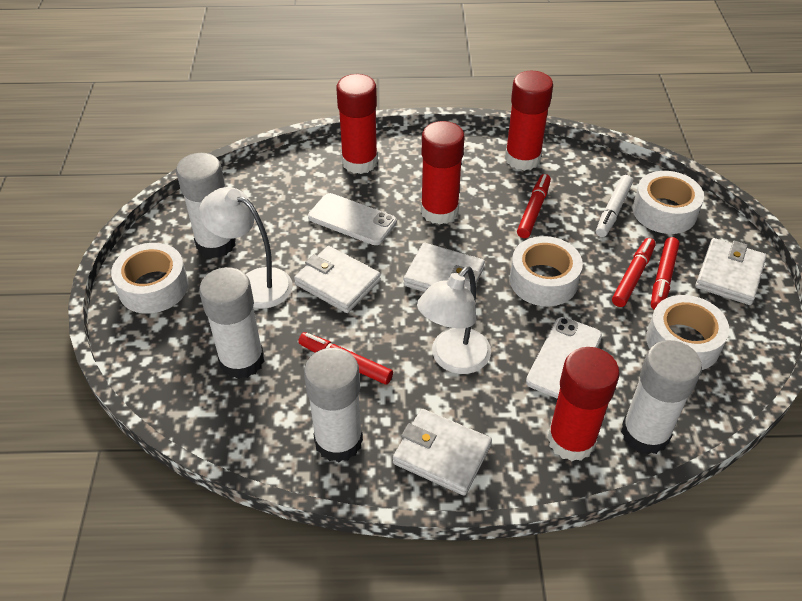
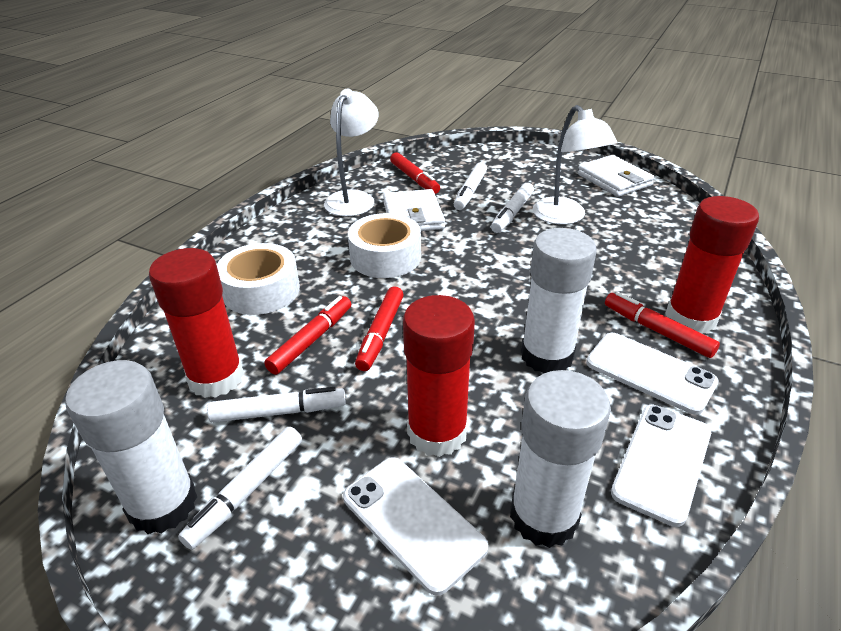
red glue stick: 4 -> 3
white glue stick: 4 -> 3
white marker: 1 -> 4
white phone: 2 -> 3
white tape: 4 -> 2
white wallet: 4 -> 2

